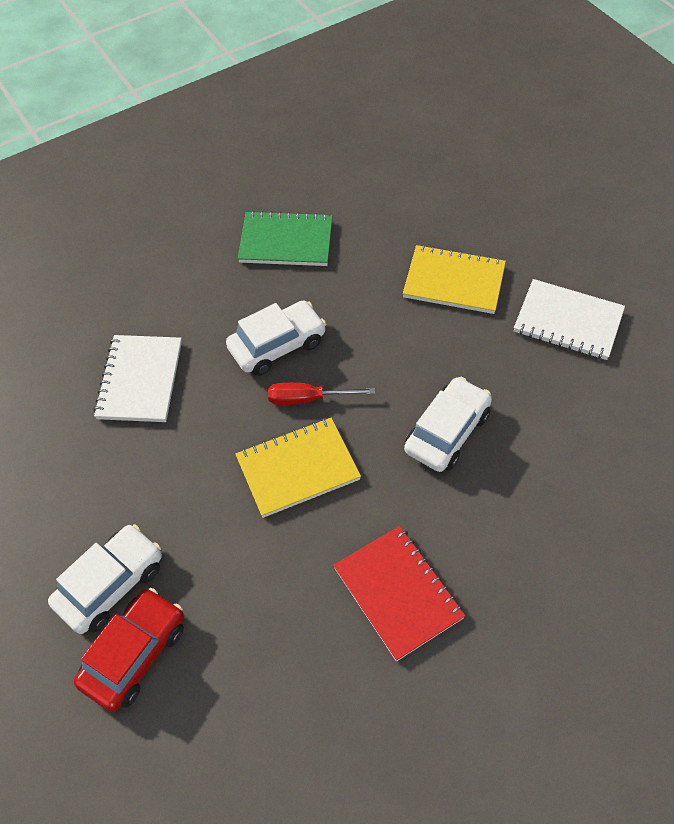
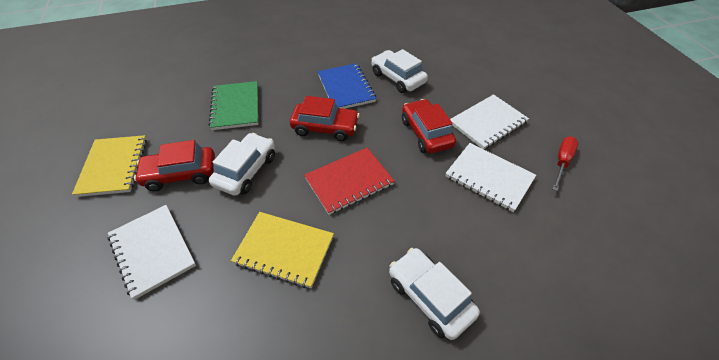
blue notebook: 0 -> 1
red car: 1 -> 3
white notebook: 2 -> 3

